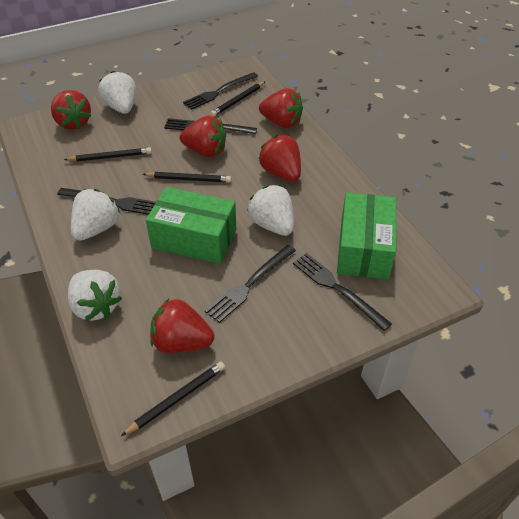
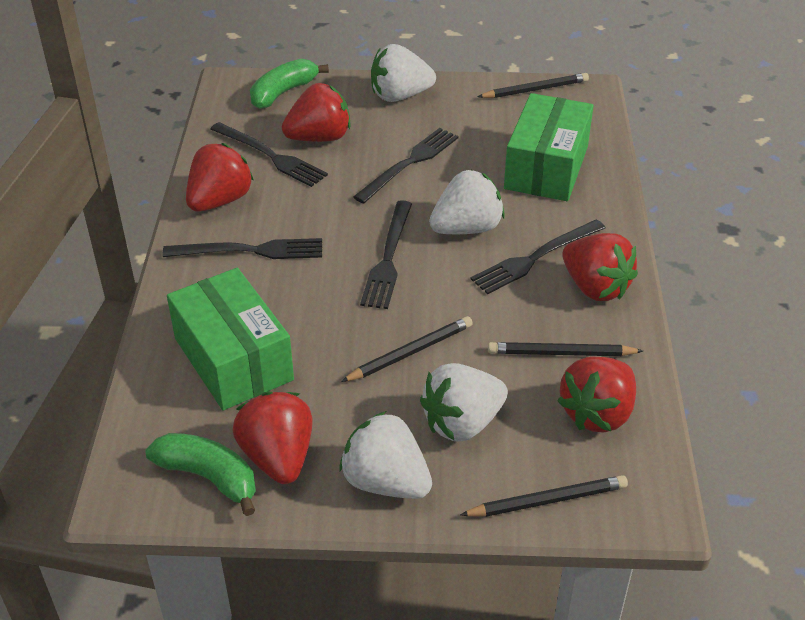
green banana: 0 -> 2

